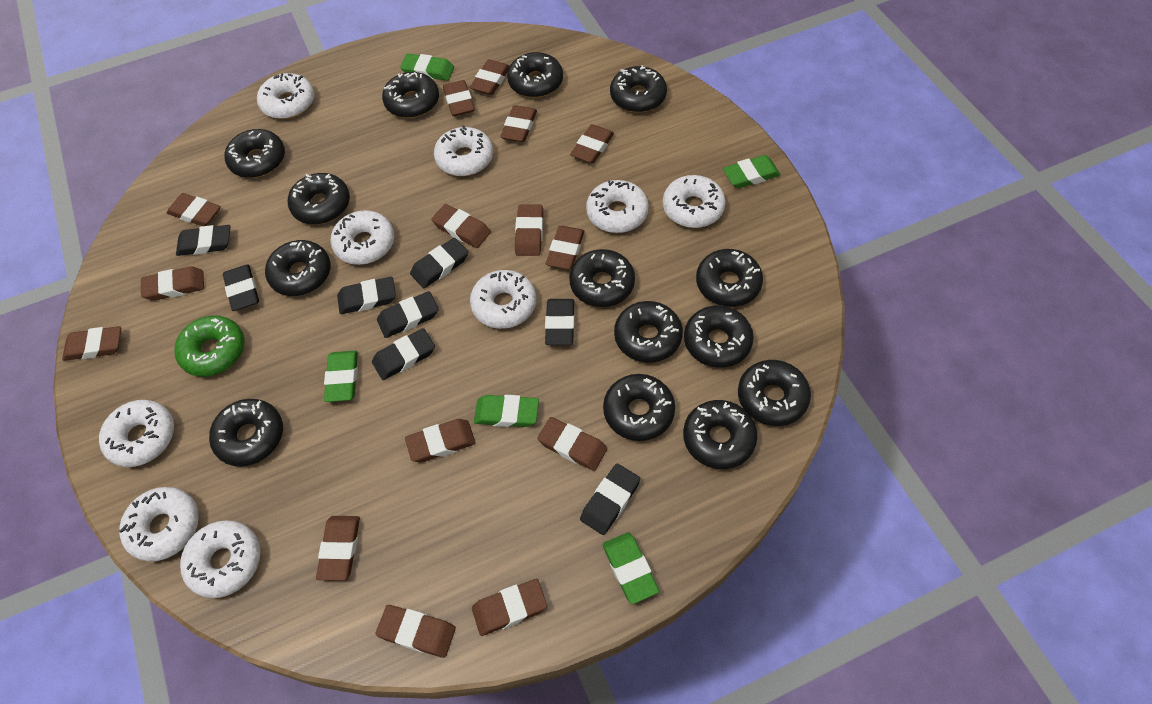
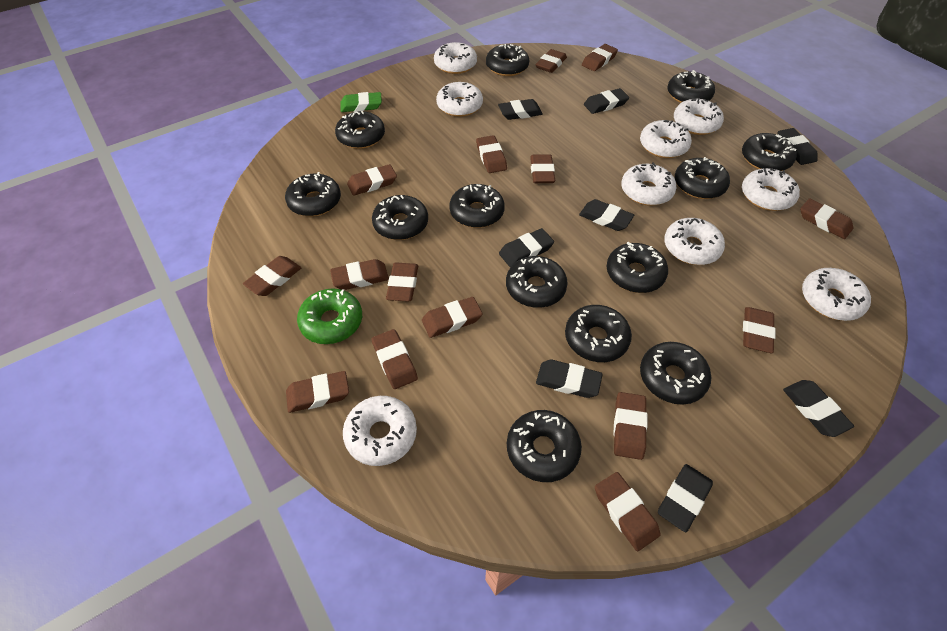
black donut: 14 -> 13
green eraser: 5 -> 1

